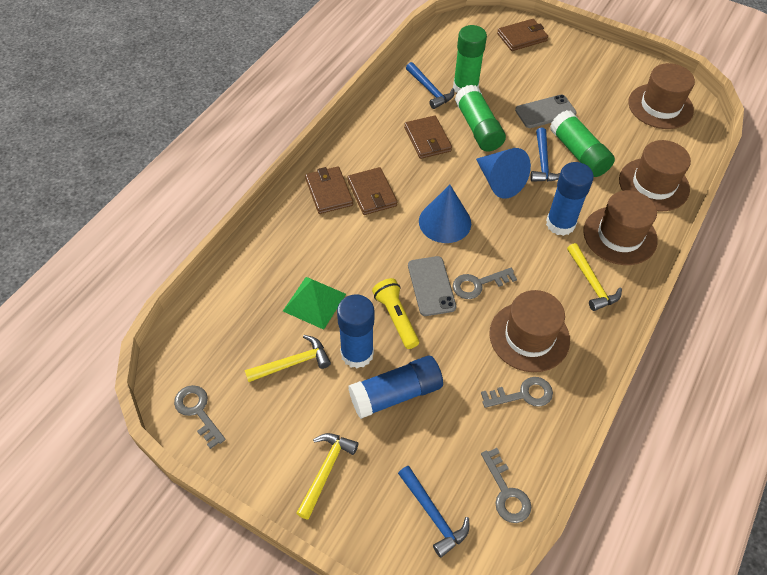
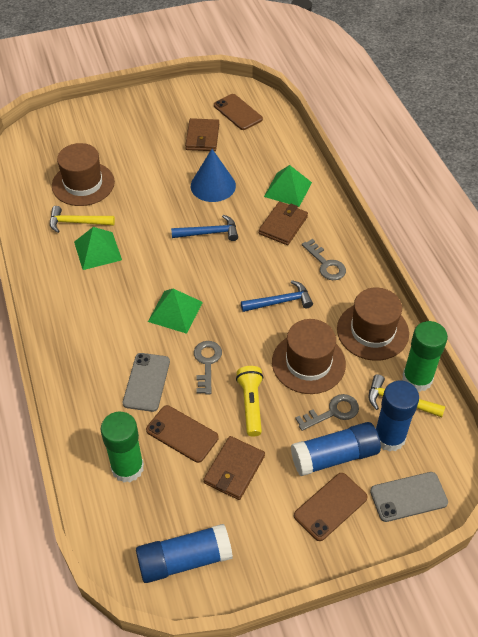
blue cone: 2 -> 1
blue hammer: 3 -> 2
brown hat: 4 -> 3
brown phone: 0 -> 3
brown wallet: 4 -> 3
green glue stick: 3 -> 2
green pyramid: 1 -> 3
grey key: 4 -> 3
yellow hammer: 3 -> 2

